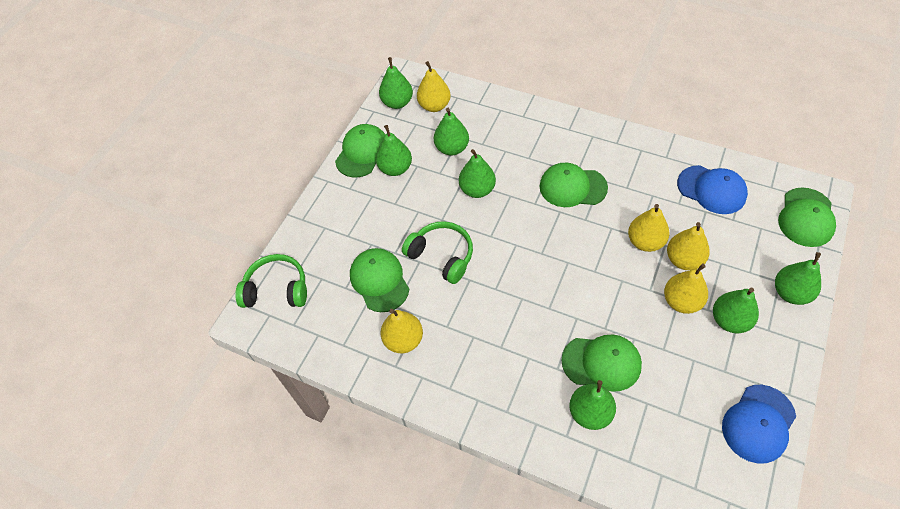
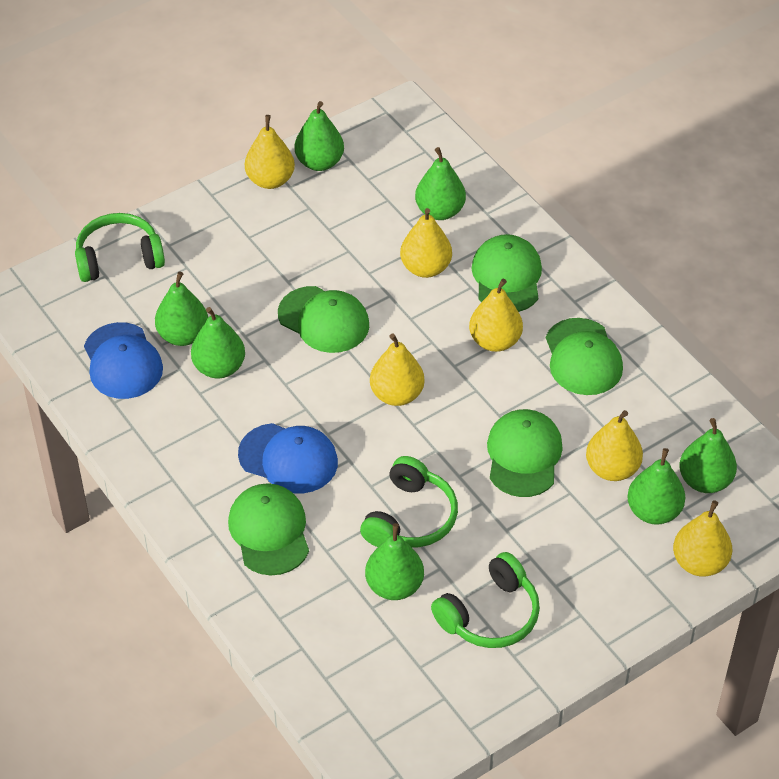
green headphones: 2 -> 3
yellow pear: 5 -> 6

